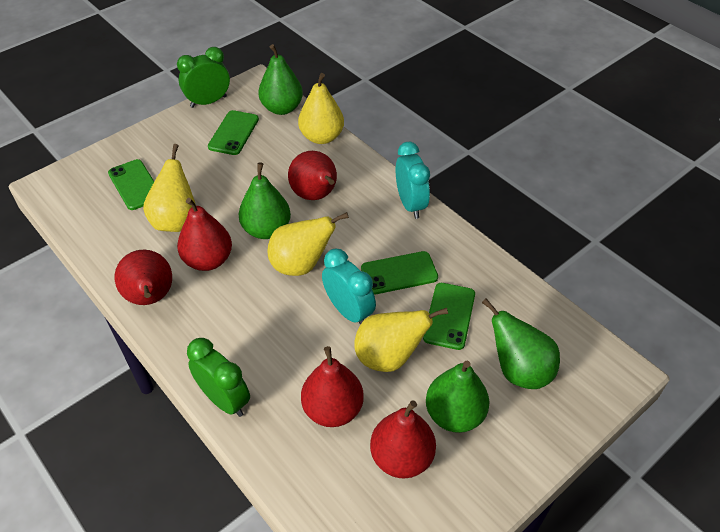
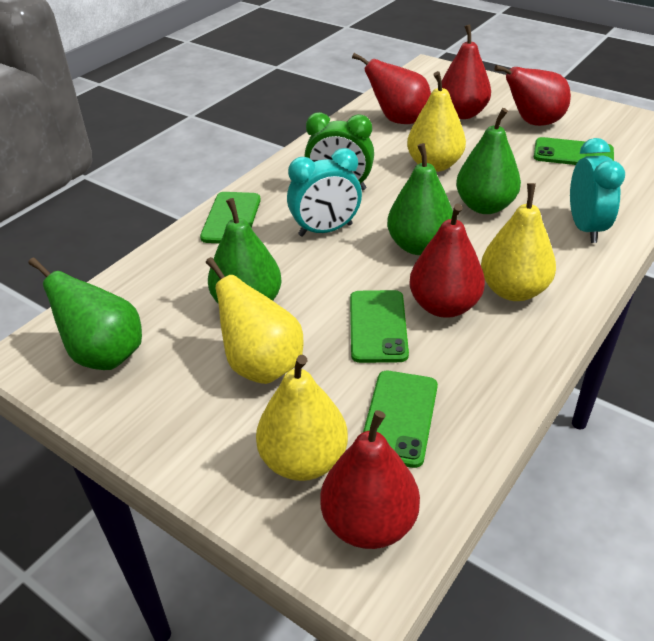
green clock: 2 -> 1

